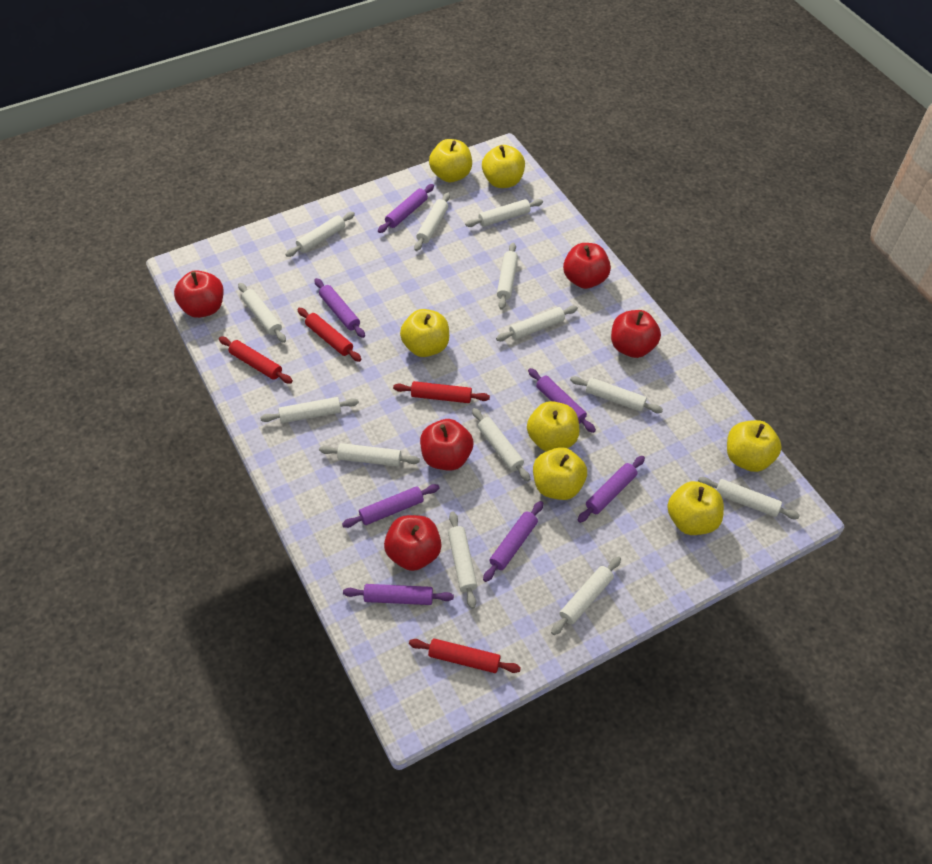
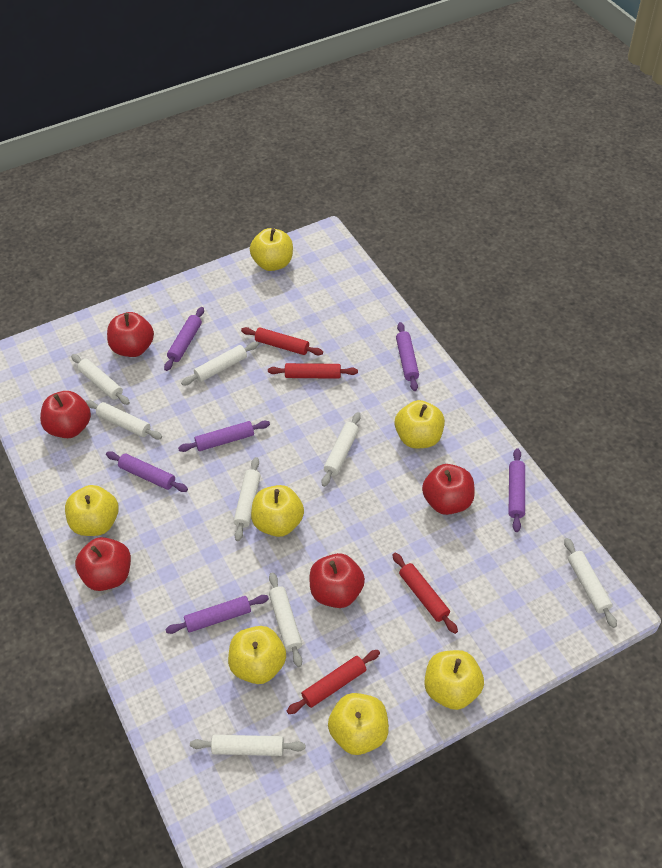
purple rolling pin: 7 -> 6
white rolling pin: 13 -> 8

